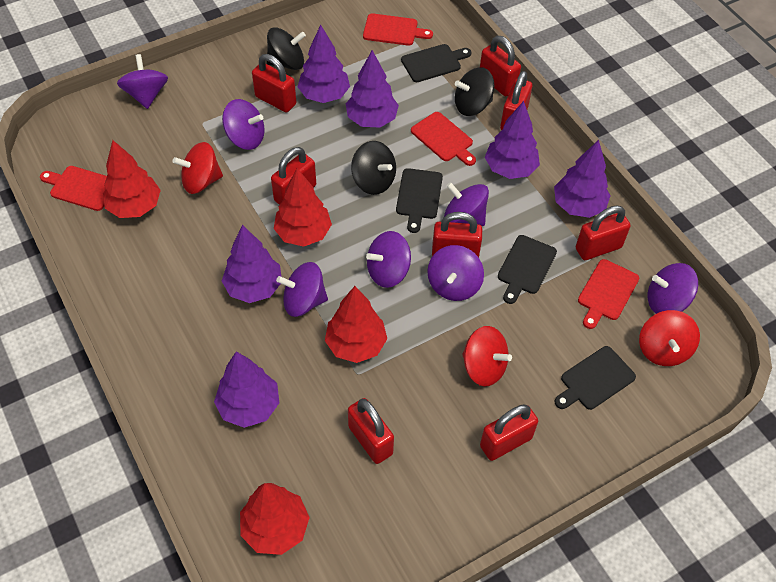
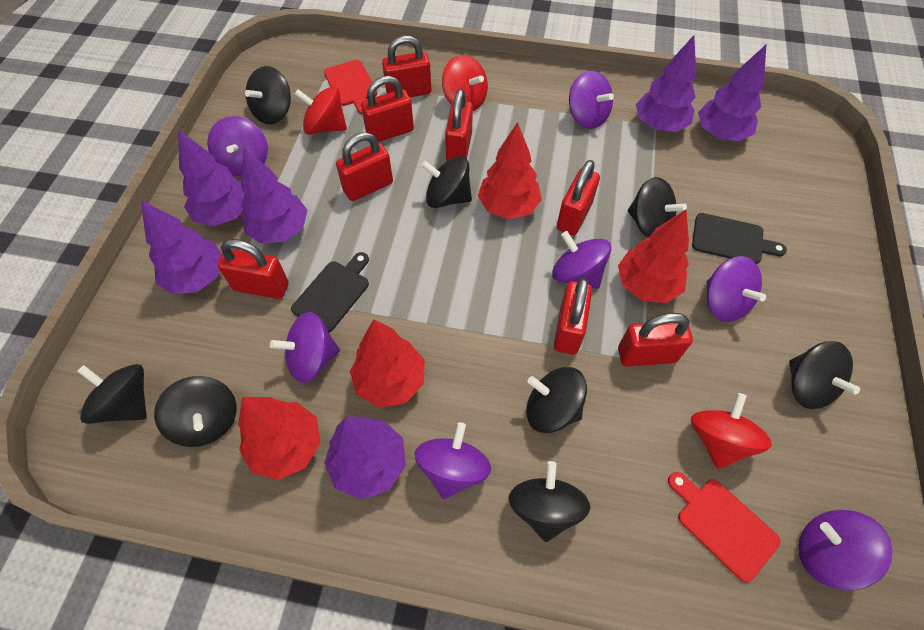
black cutting board: 4 -> 2
black spinning top: 3 -> 8
red cutting board: 4 -> 2

